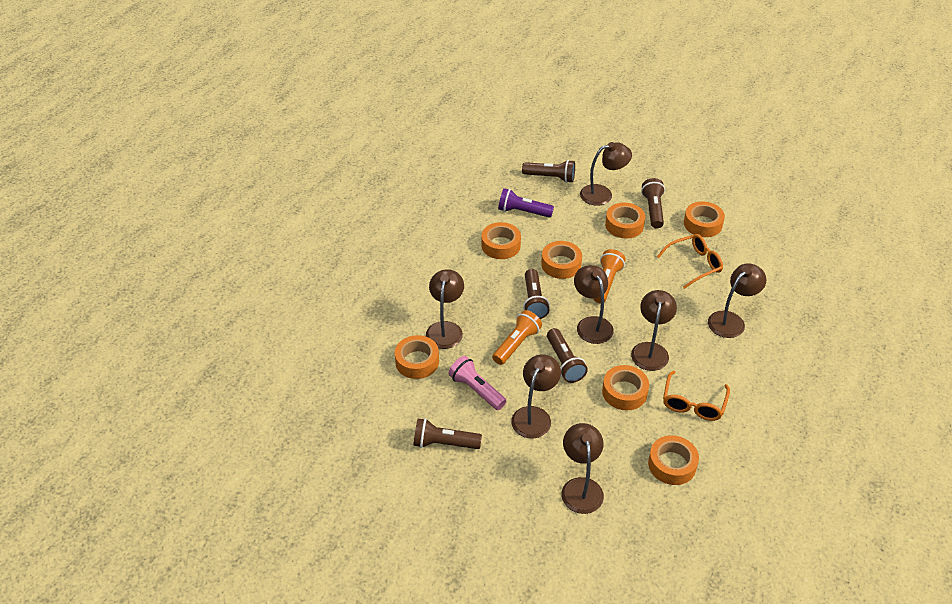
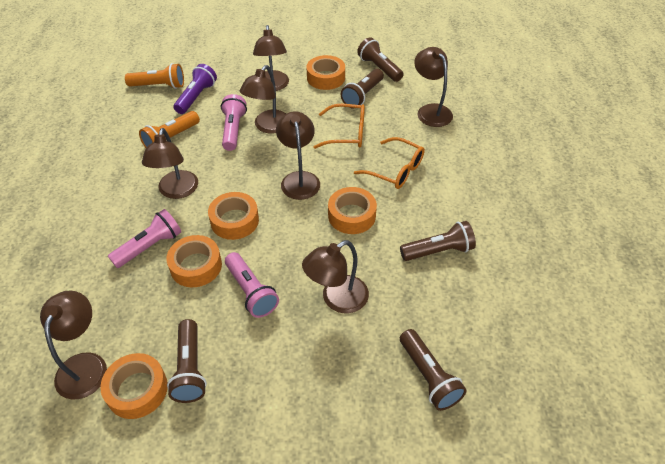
orange tape: 7 -> 5
pink flashlight: 1 -> 3

